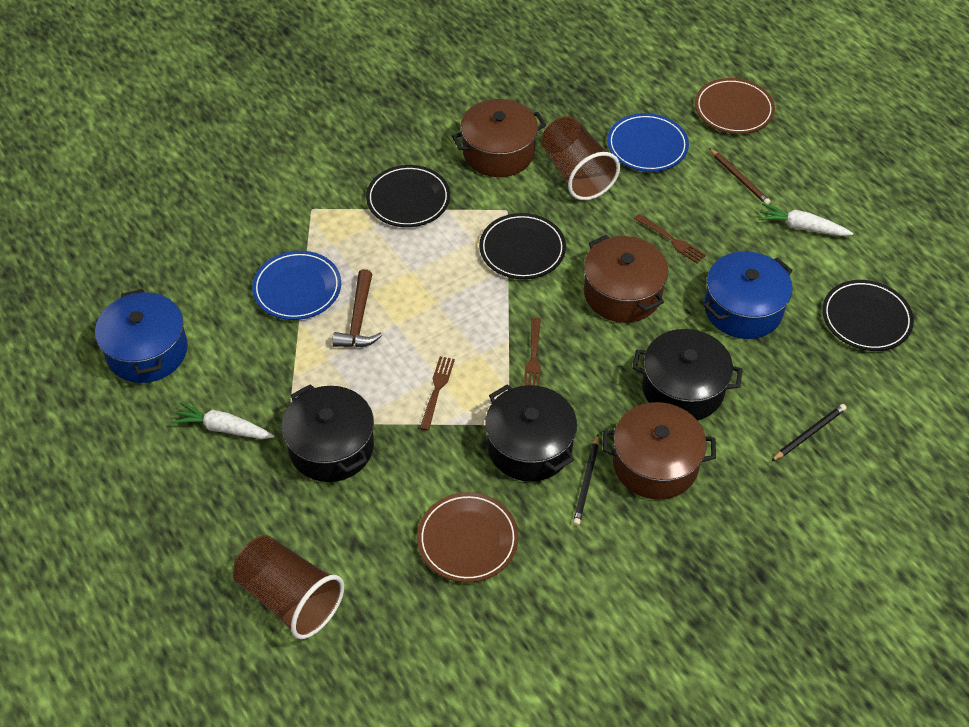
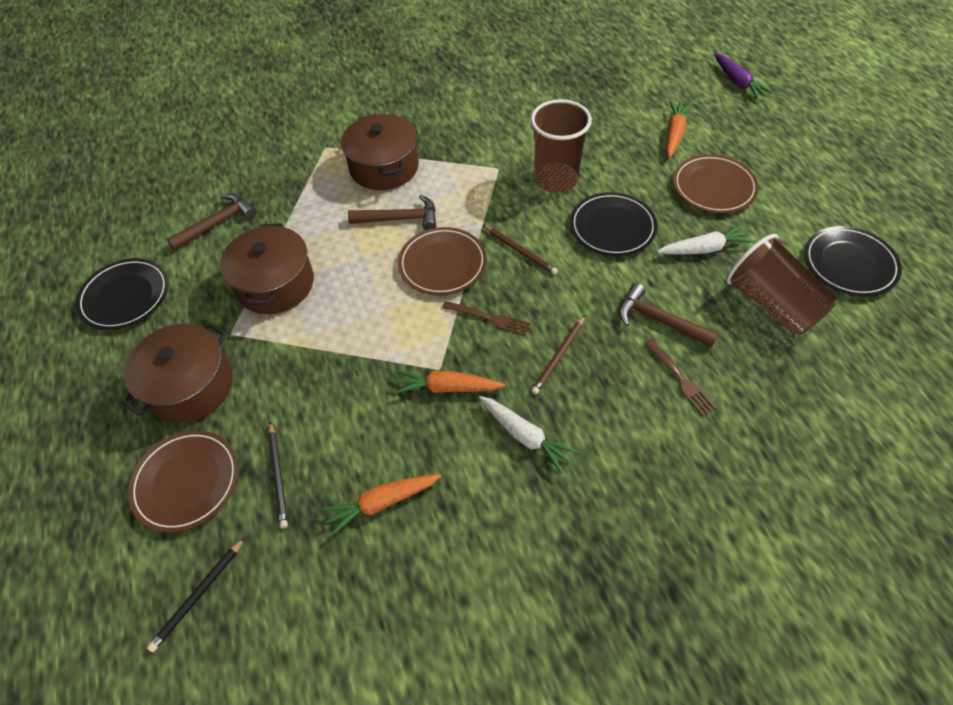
black pot: 3 -> 0
blue plate: 2 -> 0
blue pot: 2 -> 0
brown fork: 3 -> 2
brown hammer: 1 -> 3
brown pencil: 1 -> 2
brown plate: 2 -> 3
orange carrot: 0 -> 3
purple carrot: 0 -> 1

